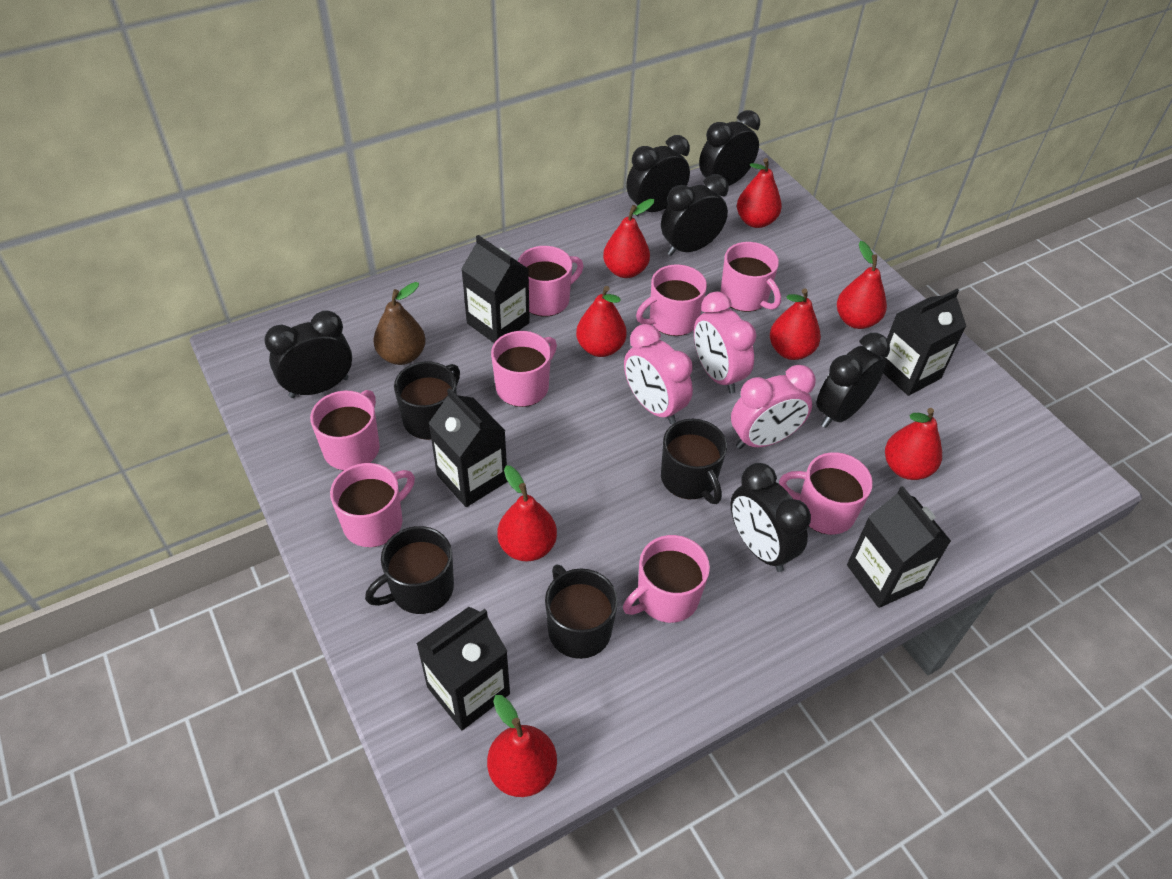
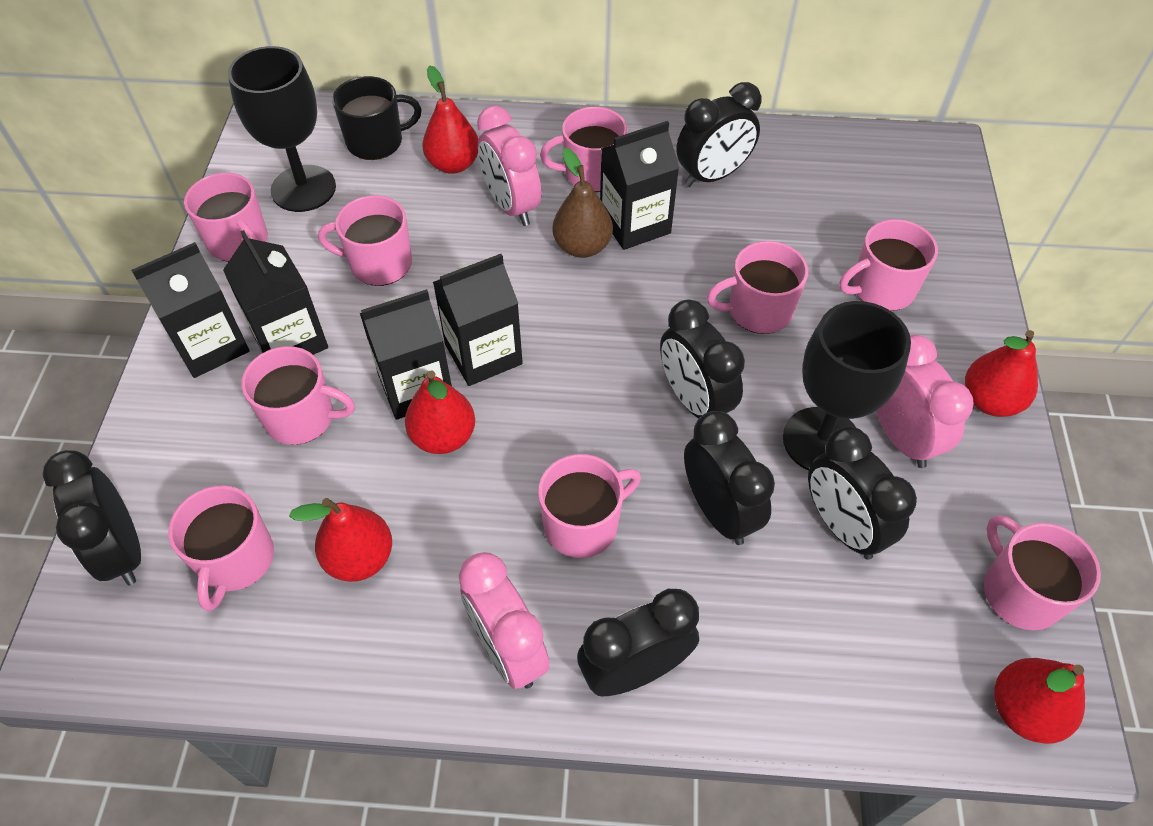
black goblet: 0 -> 2
black mug: 4 -> 1
pink mug: 8 -> 9
red pear: 8 -> 5

